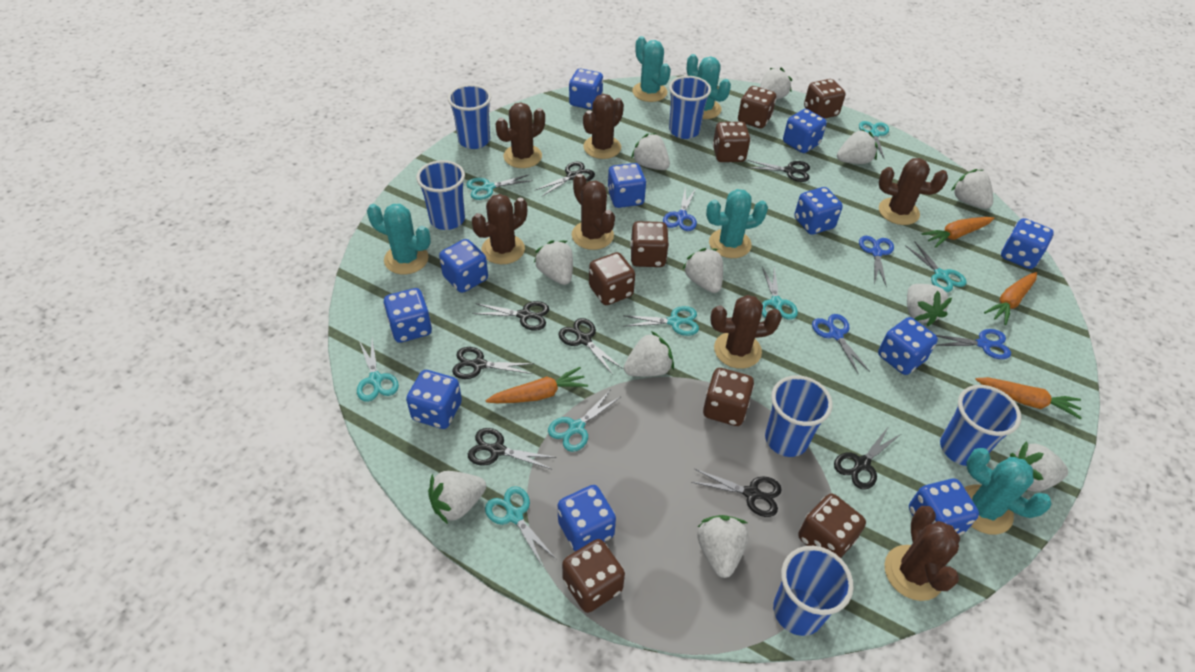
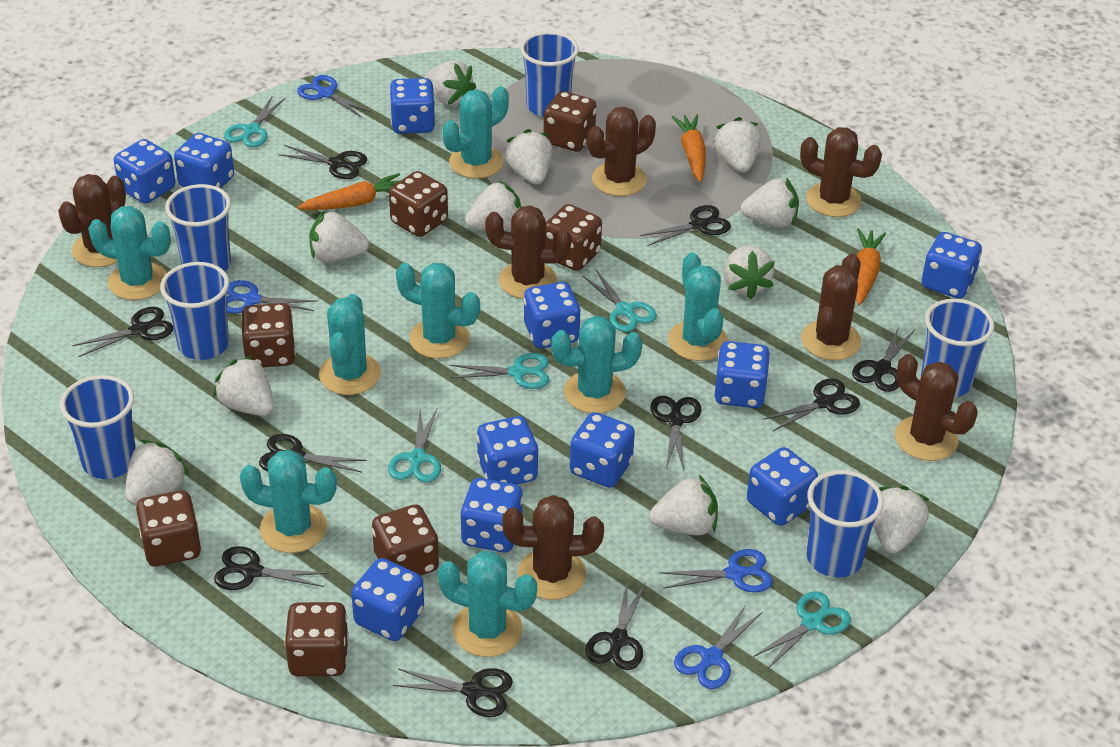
black scissors: 8 -> 10
brown dice: 8 -> 7
orange carrot: 4 -> 3
turquoise cactus: 5 -> 8
turquoise scissors: 8 -> 5

